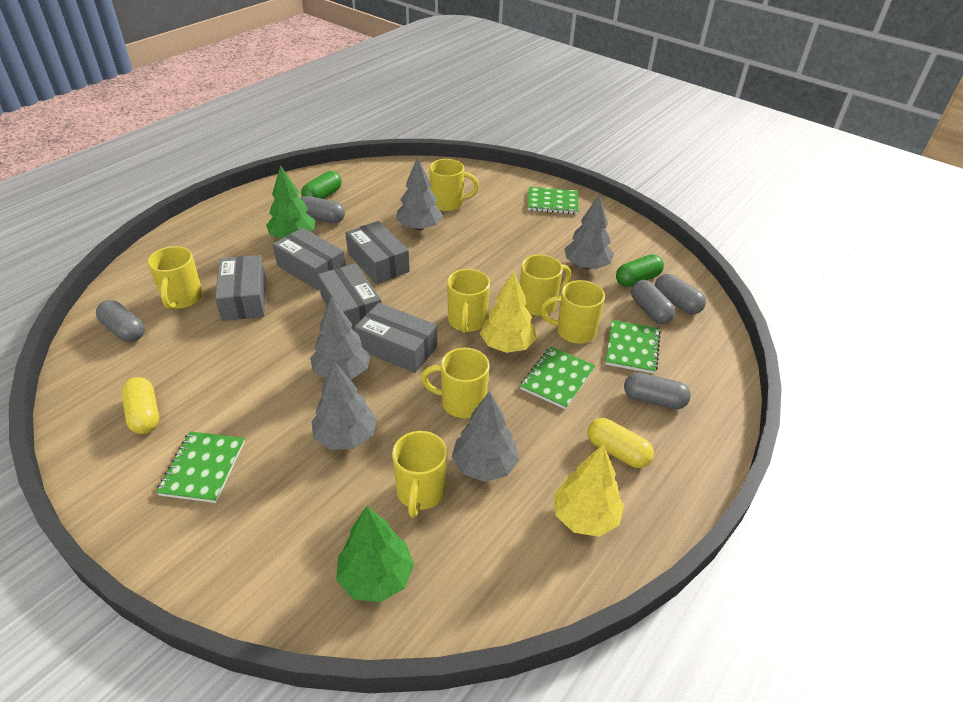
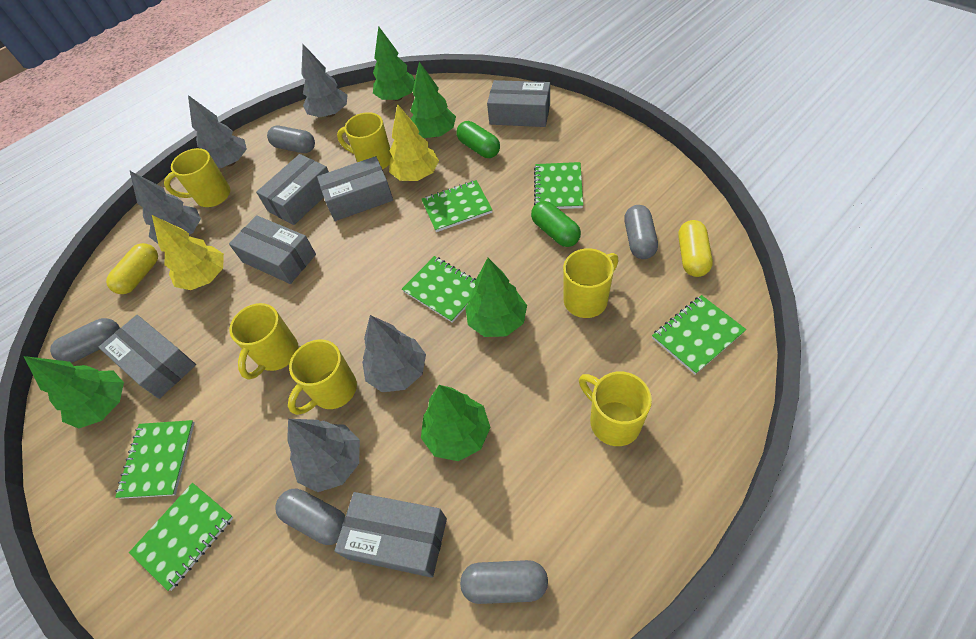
green notebook: 4 -> 6
green tree: 2 -> 5
grey box: 5 -> 6
yellow mug: 7 -> 6

